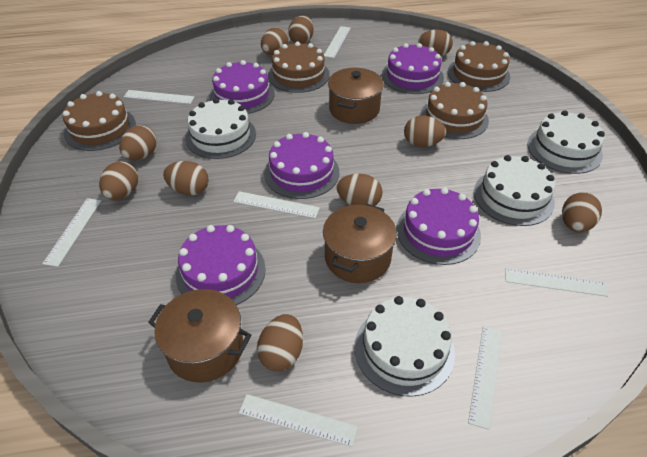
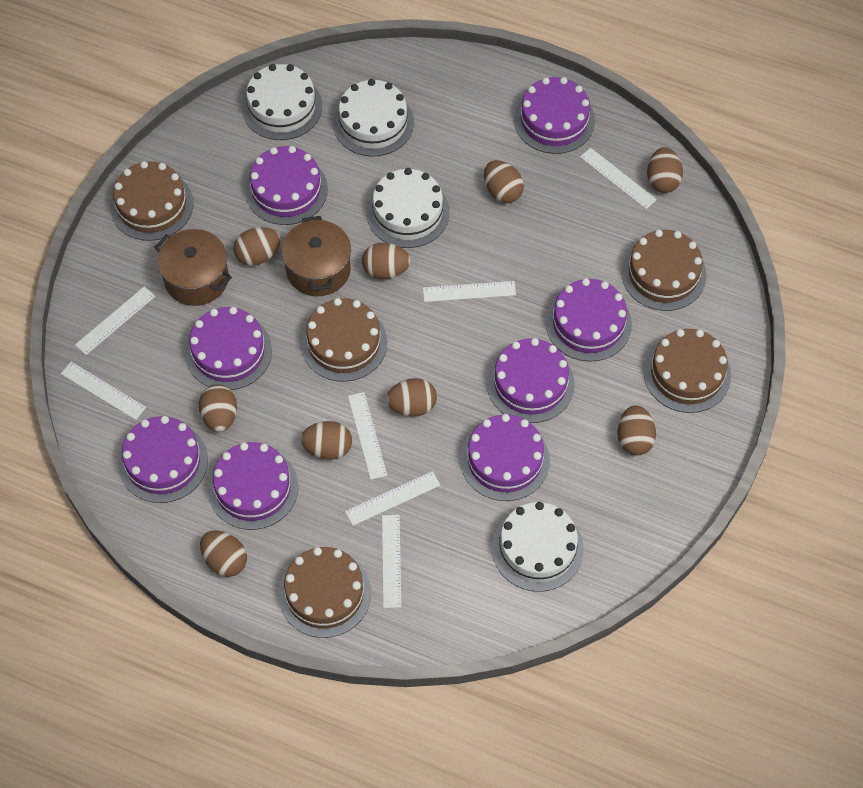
brown cake: 4 -> 5
brown egg: 10 -> 9
brown pot: 3 -> 2
purple cake: 5 -> 8

